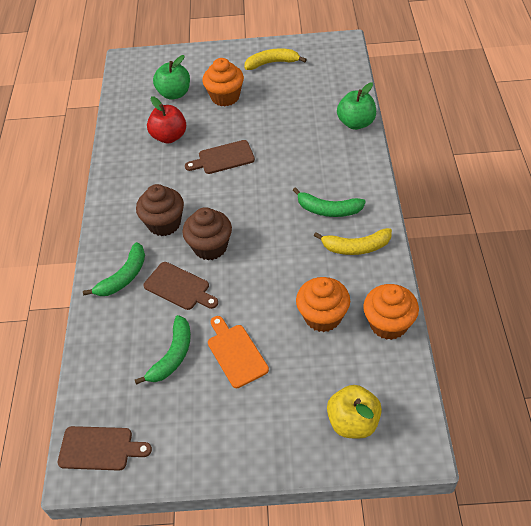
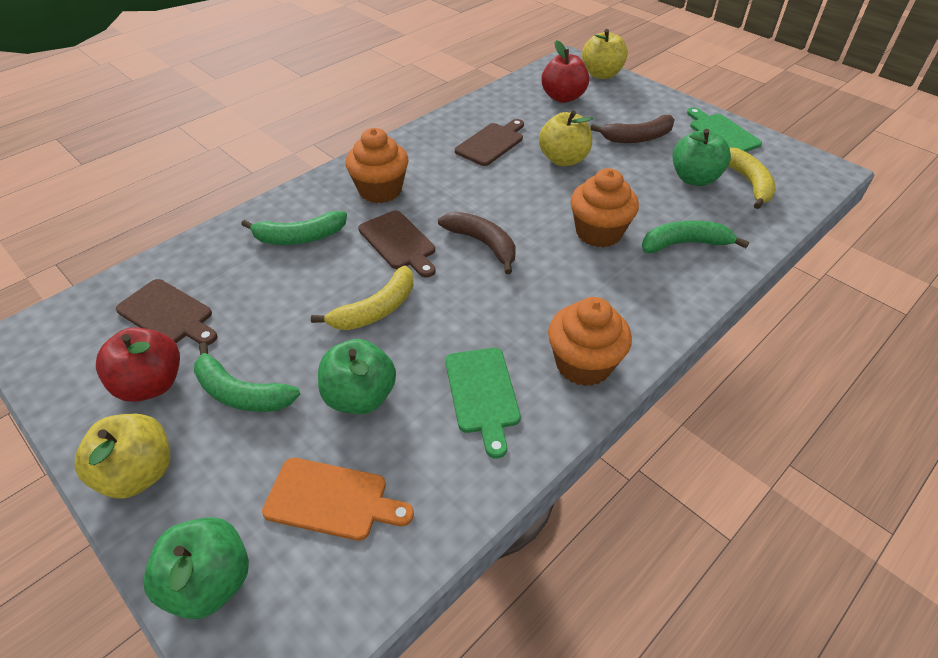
brown banana: 0 -> 2
brown cupcake: 2 -> 0
green apple: 2 -> 3
green cutting board: 0 -> 2
red apple: 1 -> 2
yellow apple: 1 -> 3

